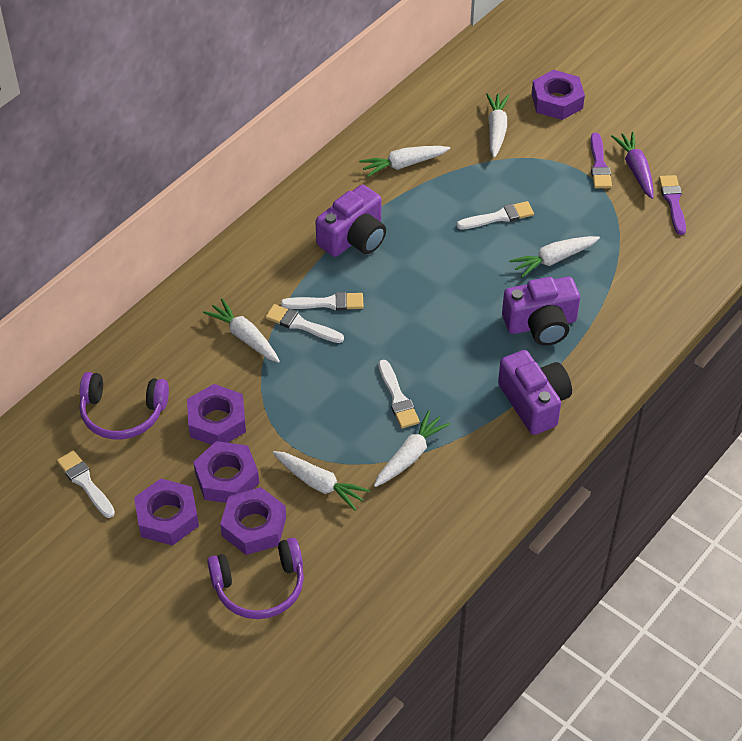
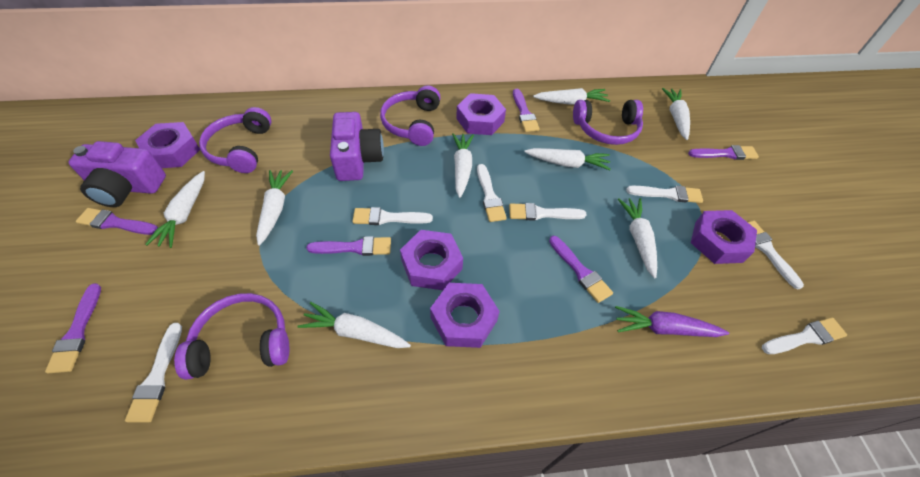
purple brush: 2 -> 6
purple camera: 3 -> 2
purple headphones: 2 -> 4
white brush: 5 -> 7
white carrot: 6 -> 8

